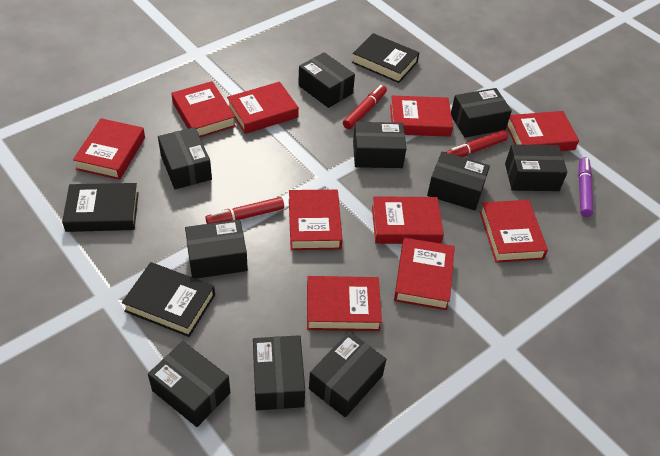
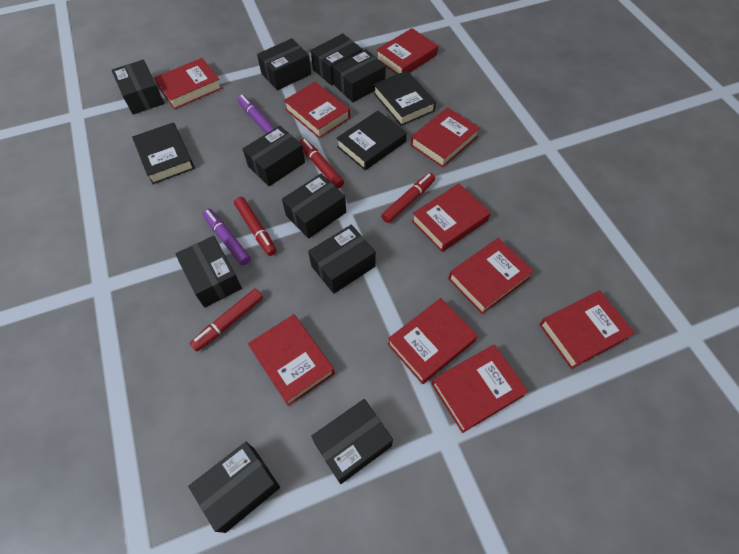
purple marker: 1 -> 2
red marker: 3 -> 4

